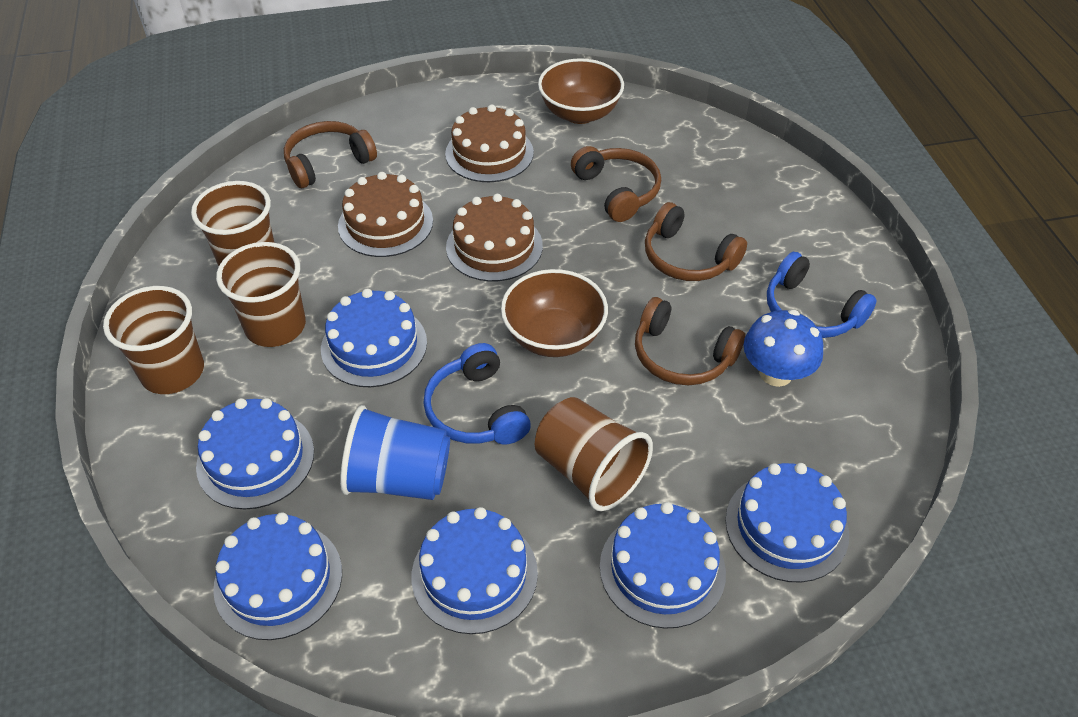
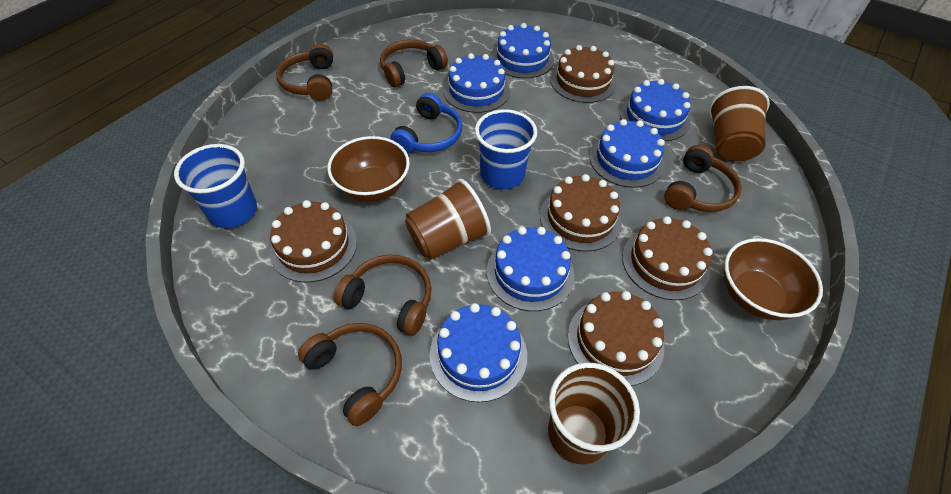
blue cup: 1 -> 2
blue headphones: 2 -> 1
blue mushroom: 1 -> 0
brown cake: 3 -> 5
brown cup: 4 -> 3
brown headphones: 4 -> 5

